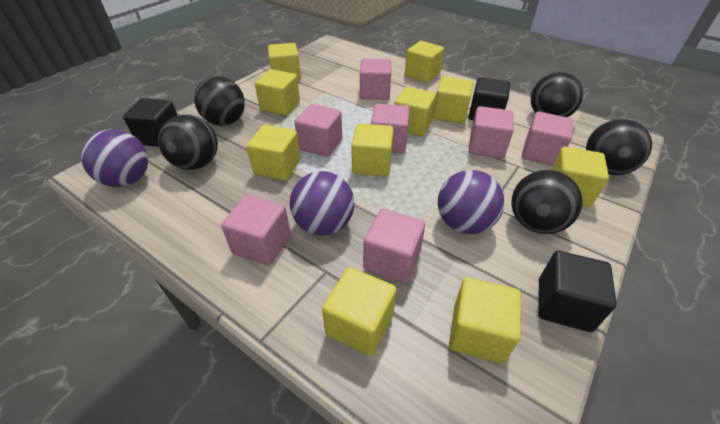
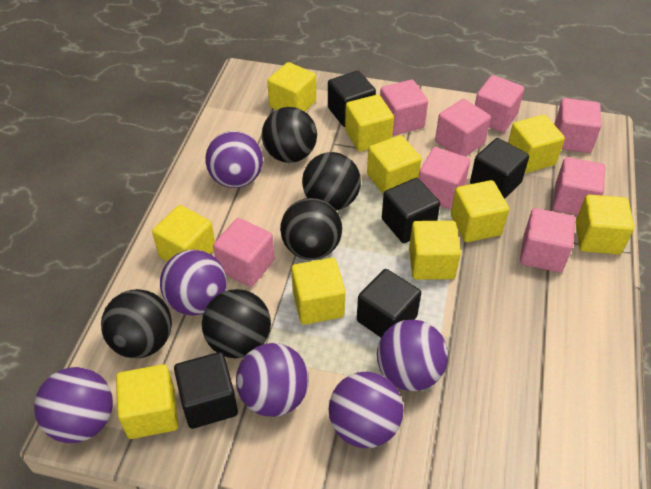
black cube: 3 -> 5
pink cube: 7 -> 8
purple ball: 3 -> 6

